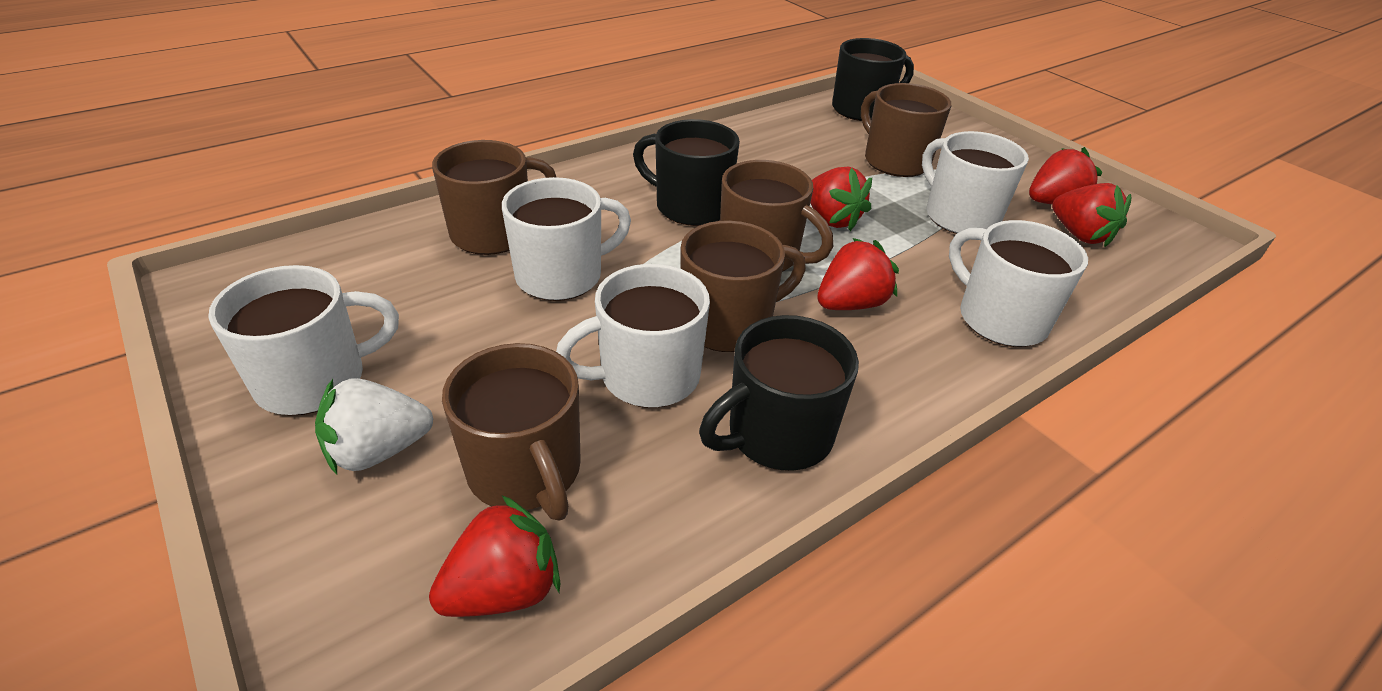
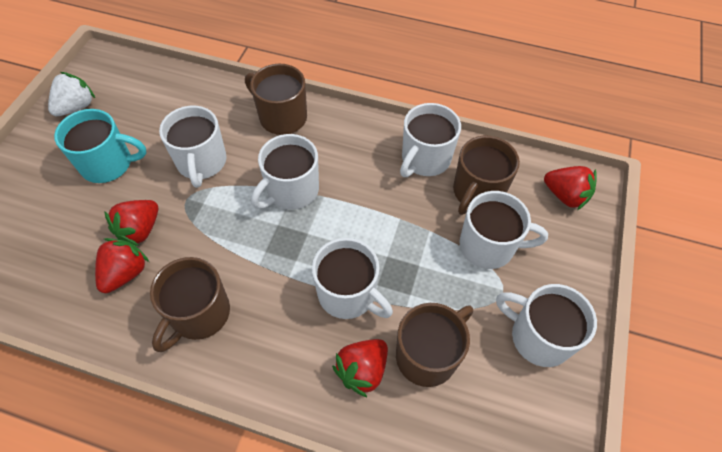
black mug: 3 -> 0
brown mug: 5 -> 4
red strawberry: 5 -> 4
turquoise mug: 0 -> 1
white mug: 5 -> 6

